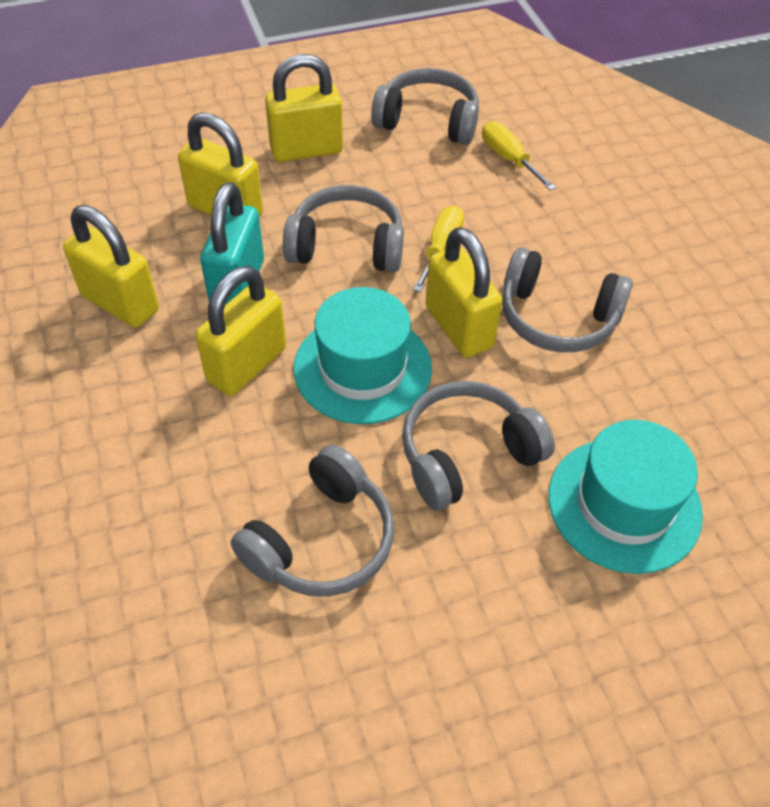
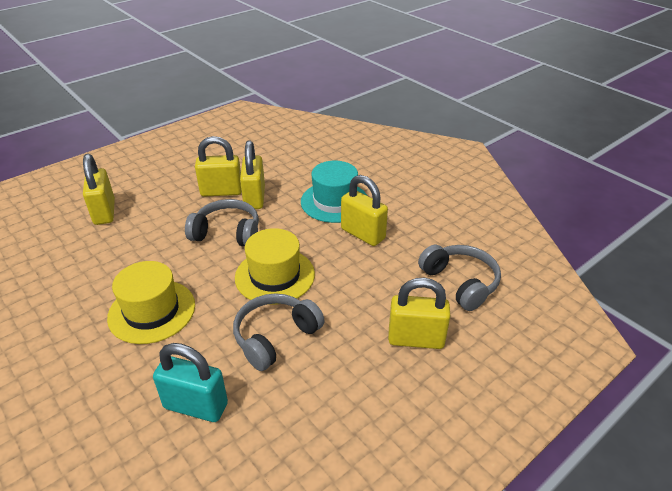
grey headphones: 5 -> 3
turquoise hat: 2 -> 1
yellow hat: 0 -> 2
yellow screwdriver: 2 -> 0

